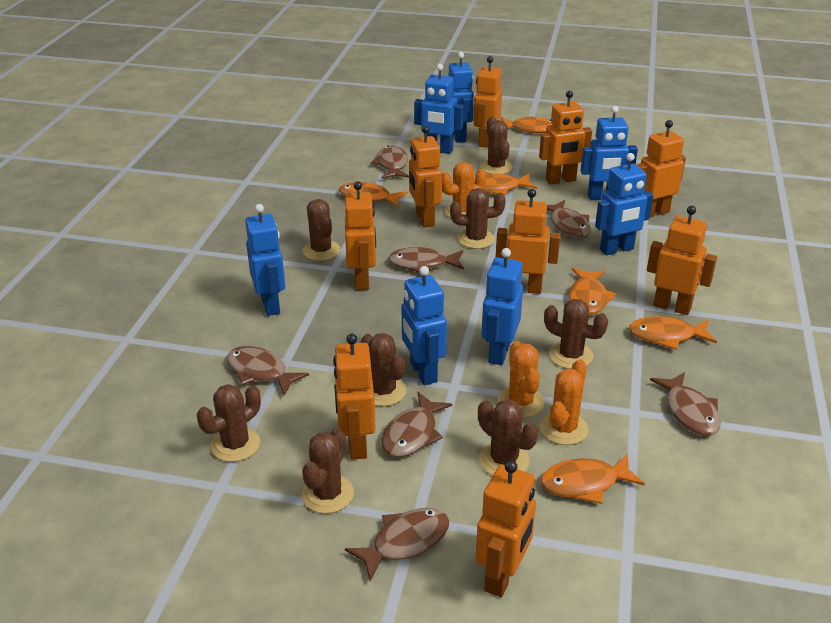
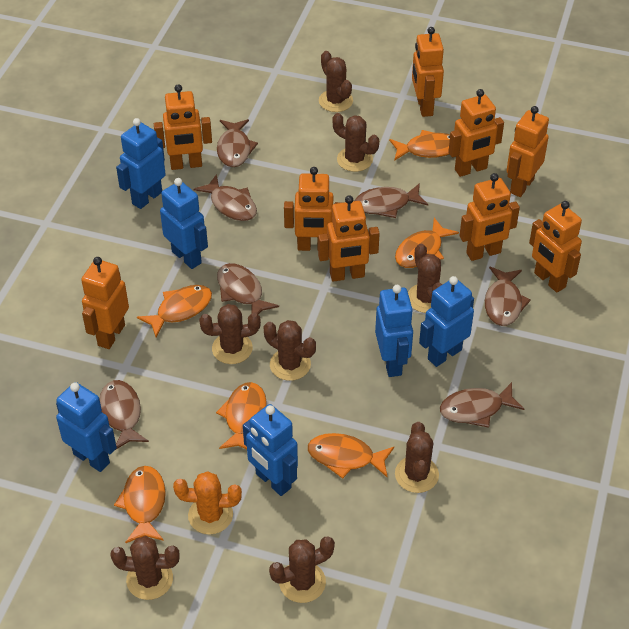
blue robot: 7 -> 6
orange cactus: 3 -> 1

